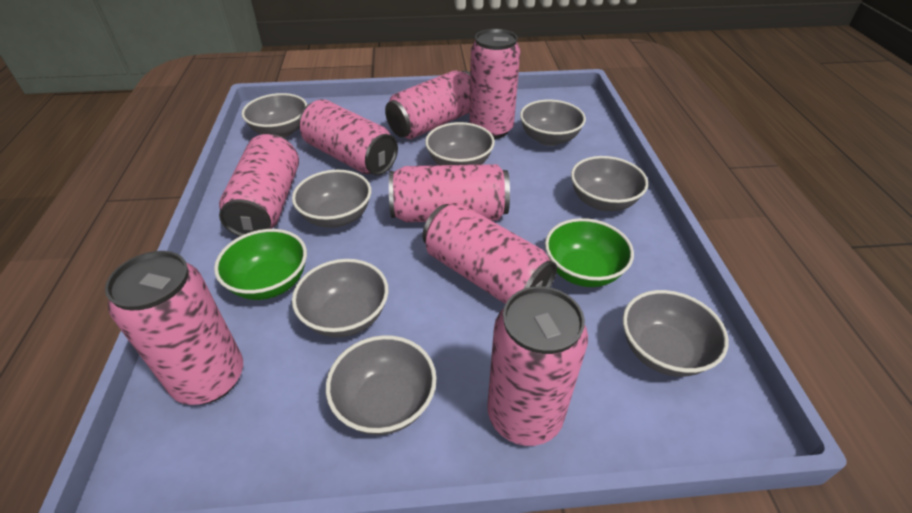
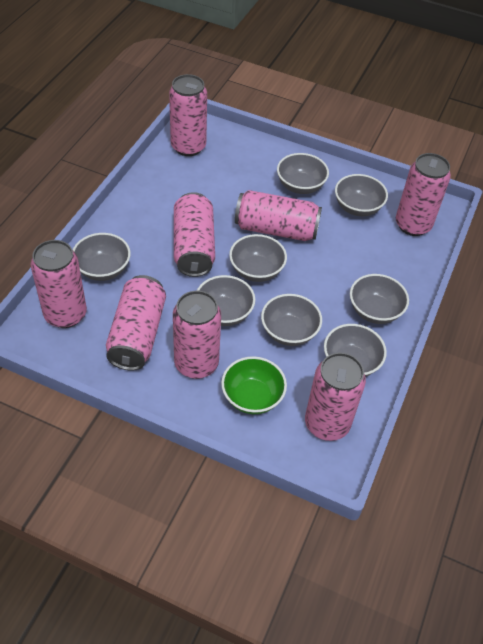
green bowl: 2 -> 1

